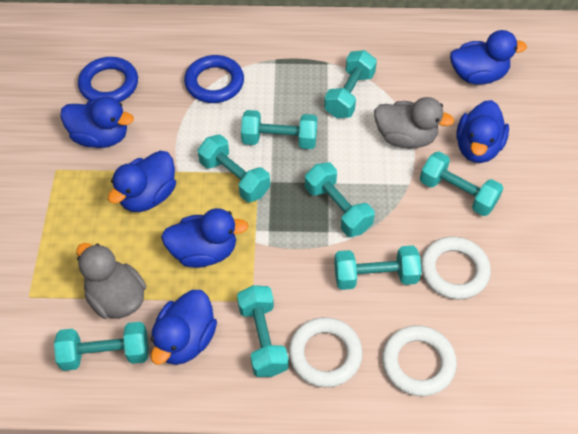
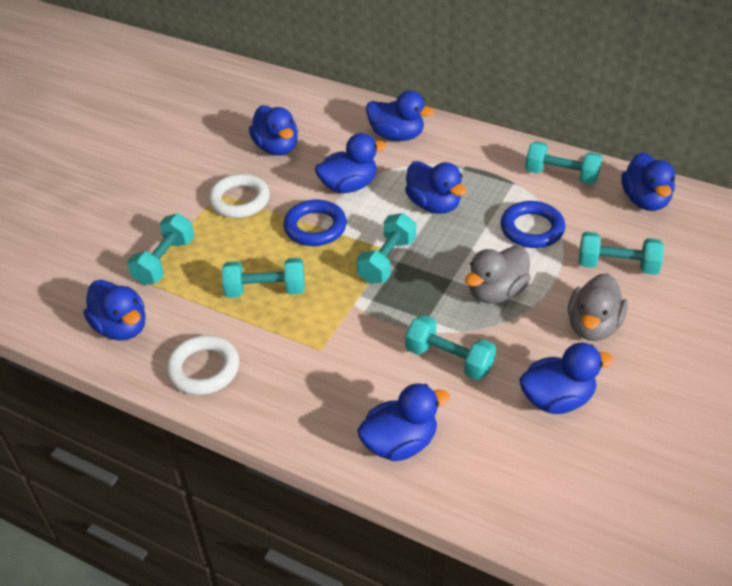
blue duck: 6 -> 8
turquoise dumbbell: 8 -> 6
white ring: 3 -> 2

